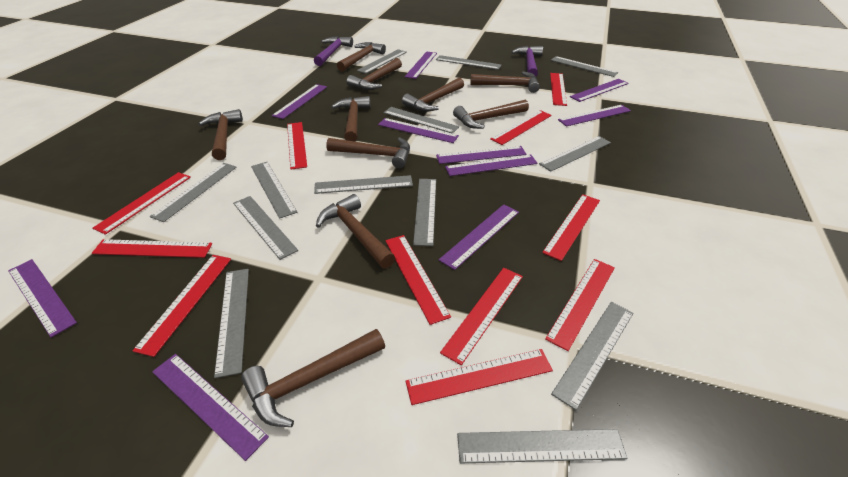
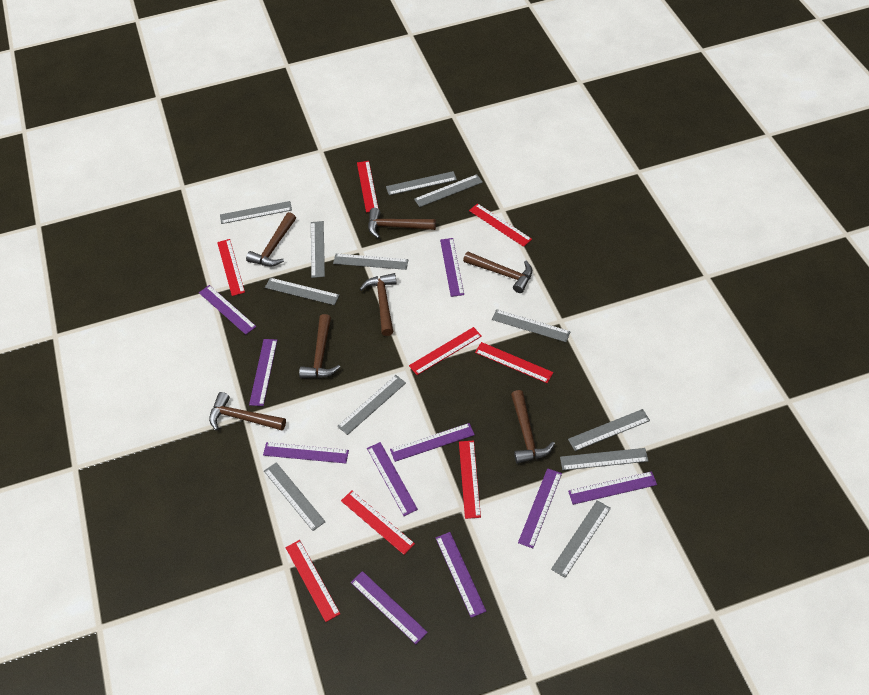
brown hammer: 10 -> 7
grey ruler: 13 -> 12
purple hammer: 2 -> 0
red ruler: 11 -> 8

